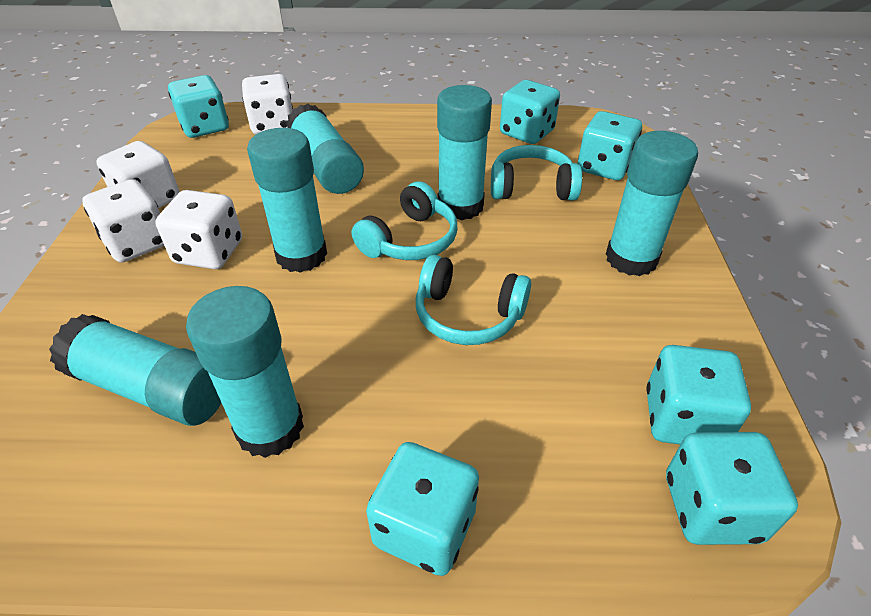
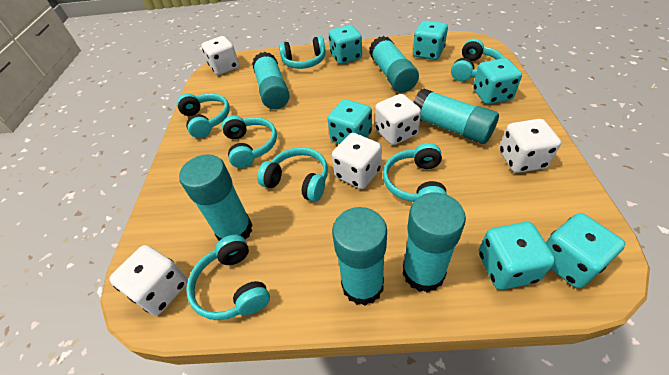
turquoise headphones: 3 -> 7
white dice: 4 -> 5

